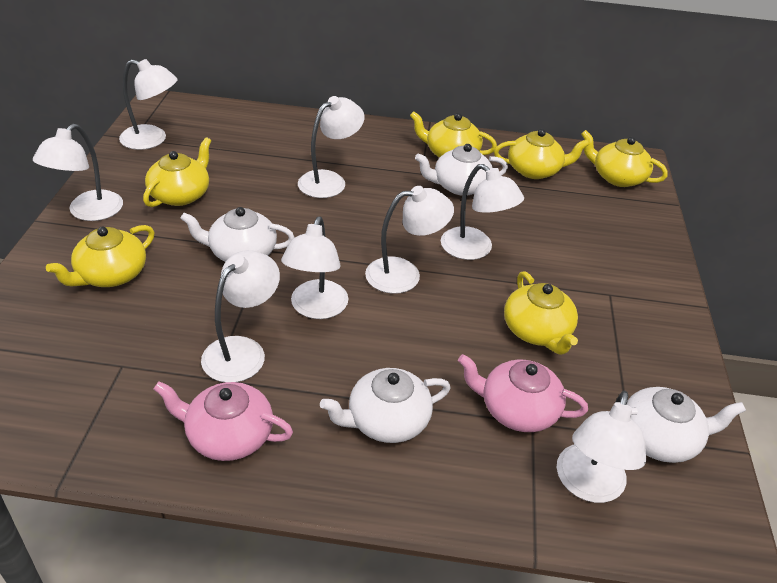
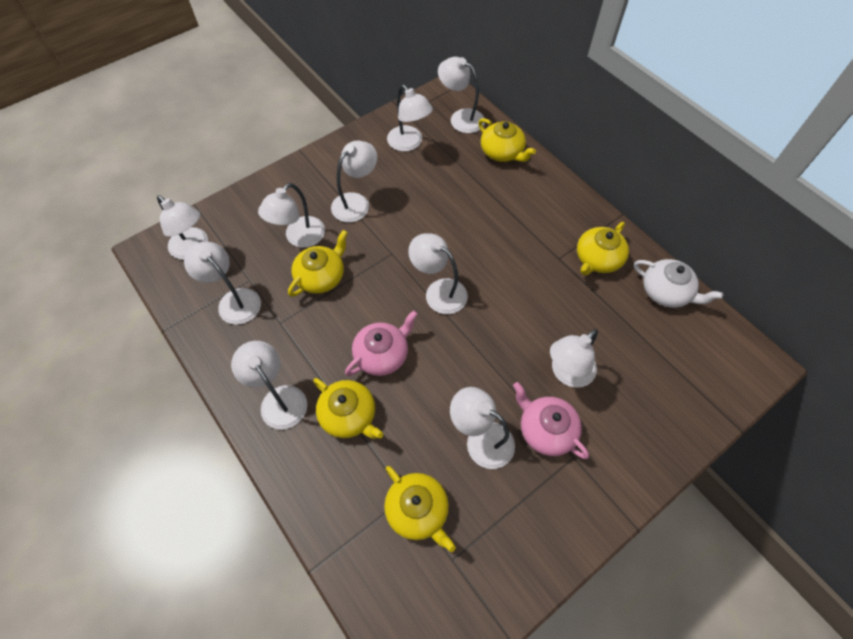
white lamp: 8 -> 10
white teapot: 4 -> 1
yellow teapot: 6 -> 5

